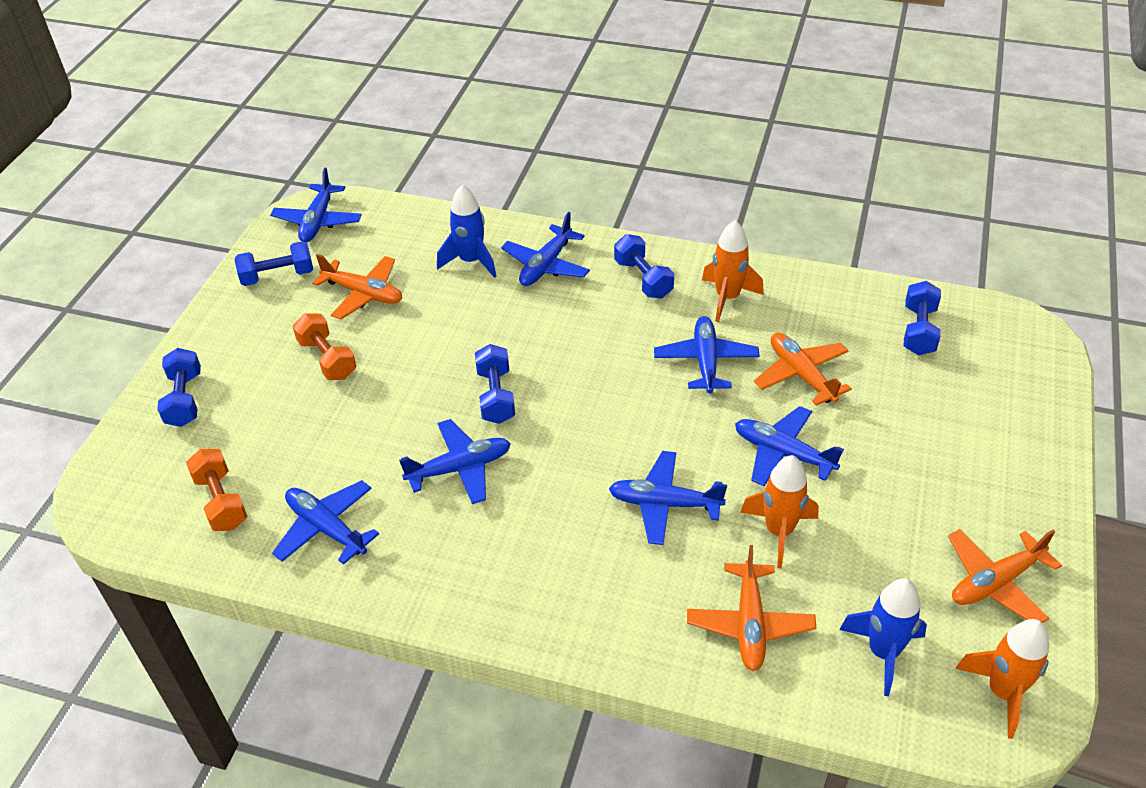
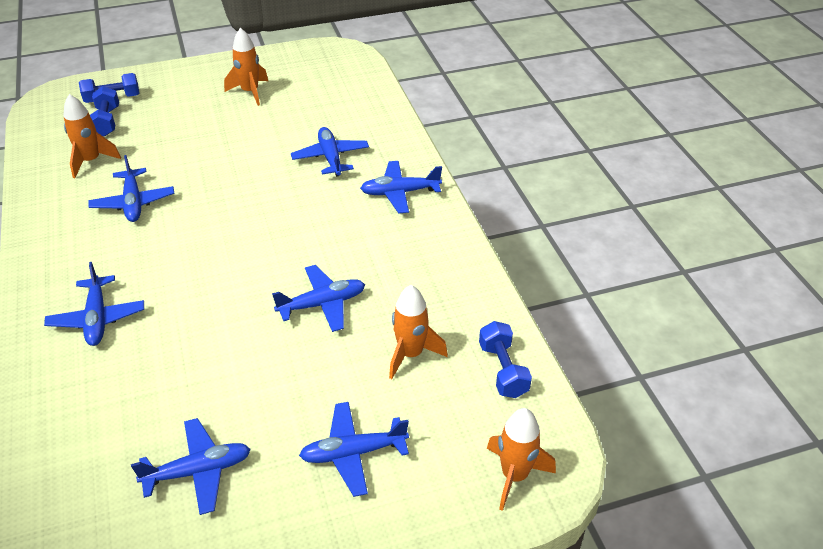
blue dumbbell: 5 -> 3
blue rocket: 2 -> 0
orange dumbbell: 2 -> 0
orange plane: 4 -> 0
orange rocket: 3 -> 4

